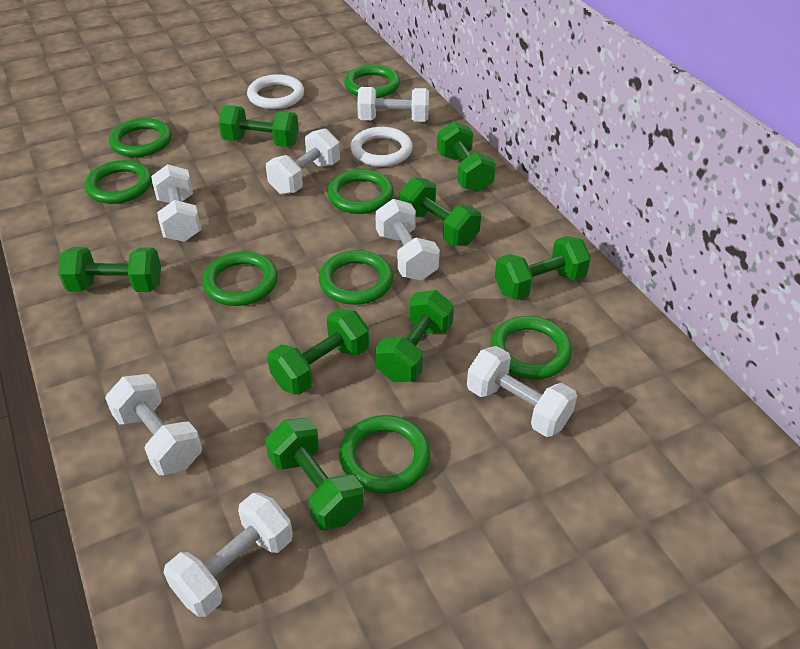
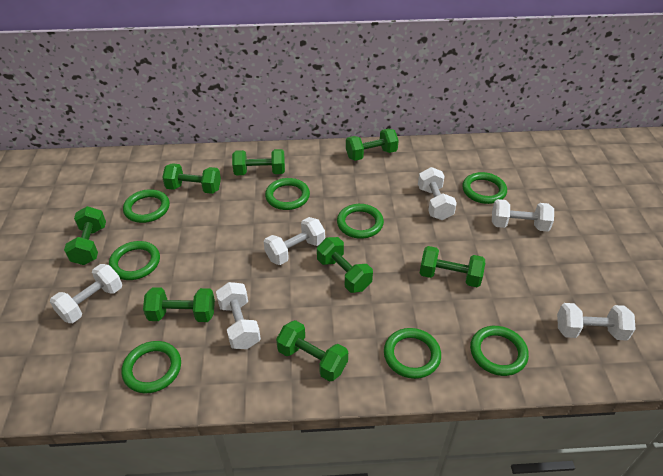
white dumbbell: 7 -> 6
white ring: 2 -> 0

